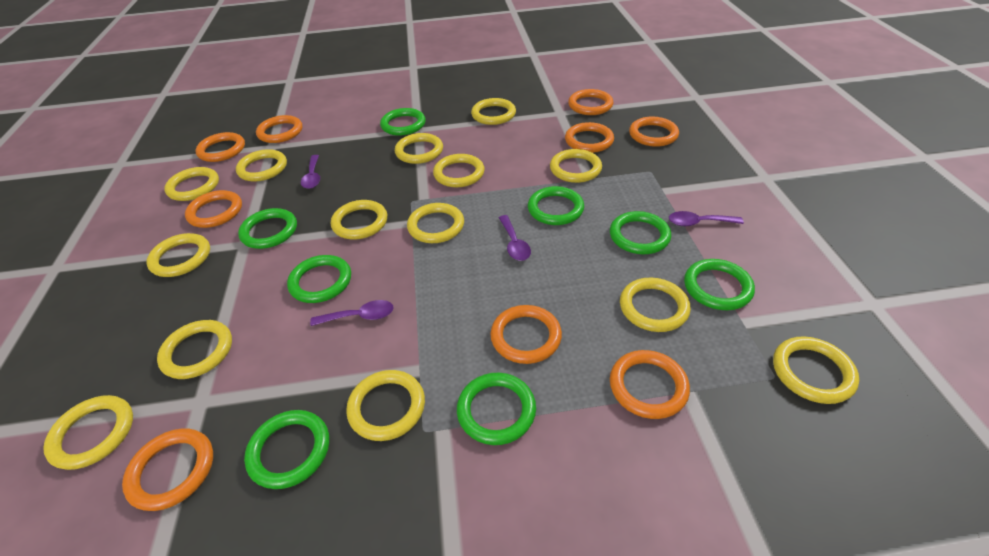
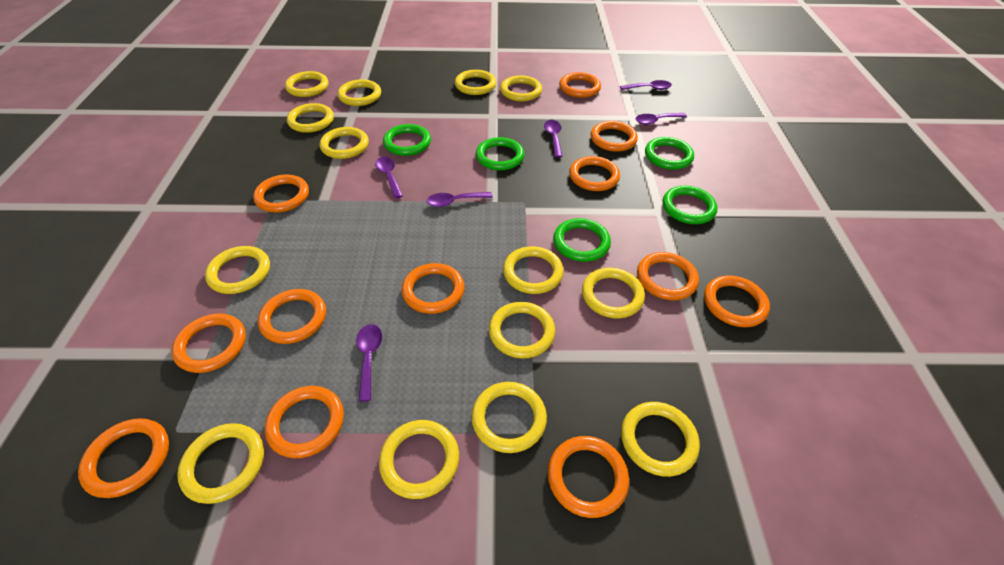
green ring: 8 -> 5
orange ring: 9 -> 12
purple spoon: 4 -> 6

